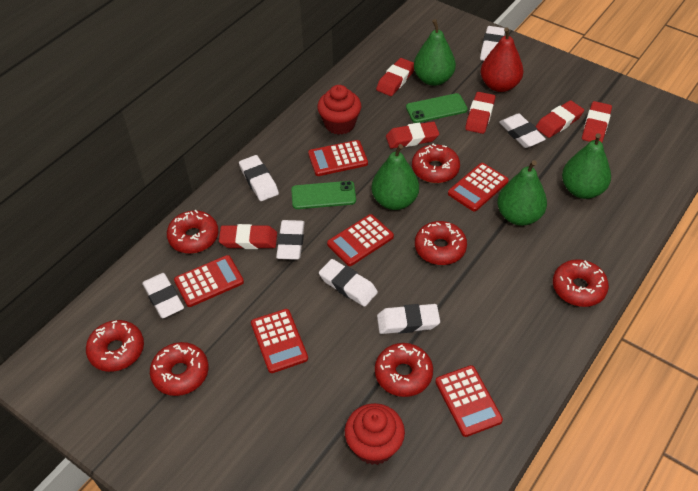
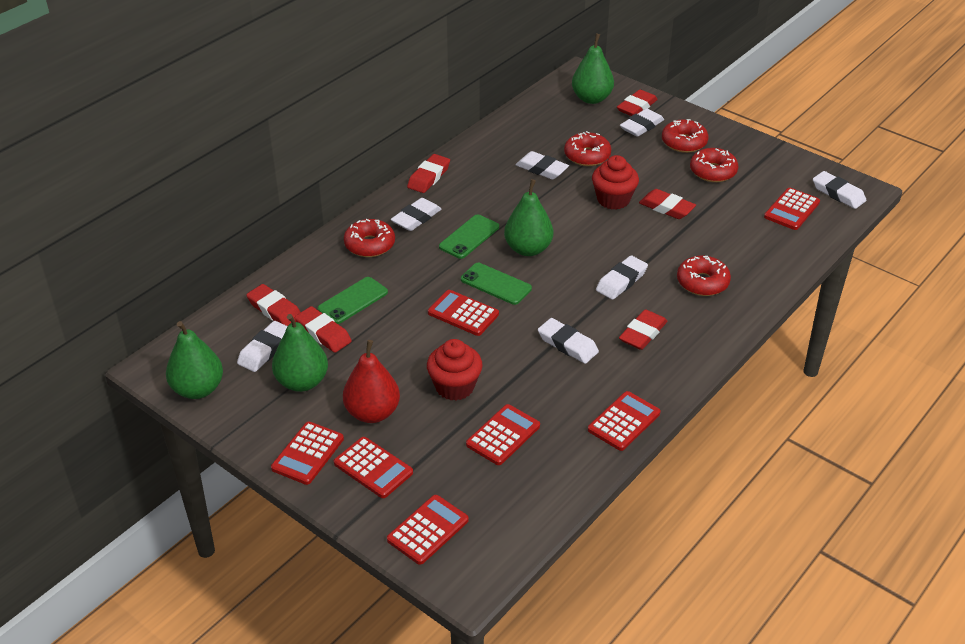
green phone: 2 -> 3
red calculator: 6 -> 7
red donut: 7 -> 5

